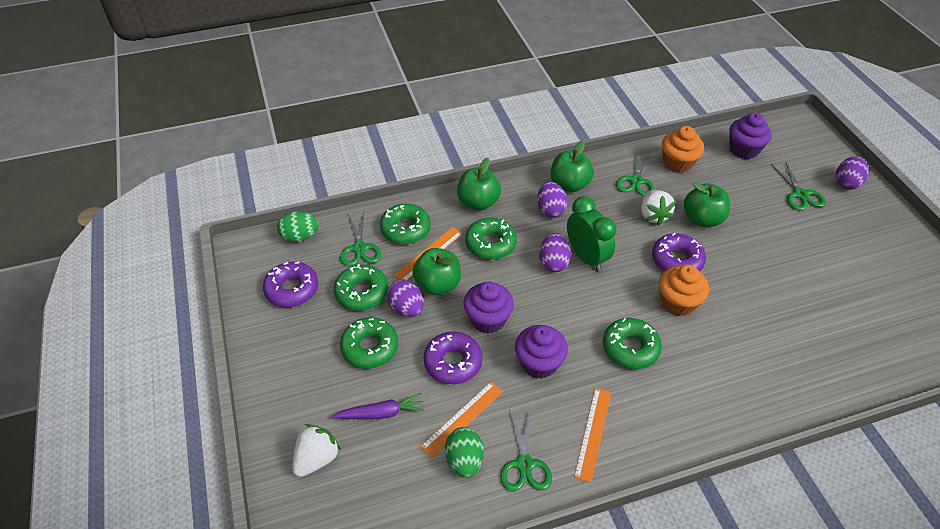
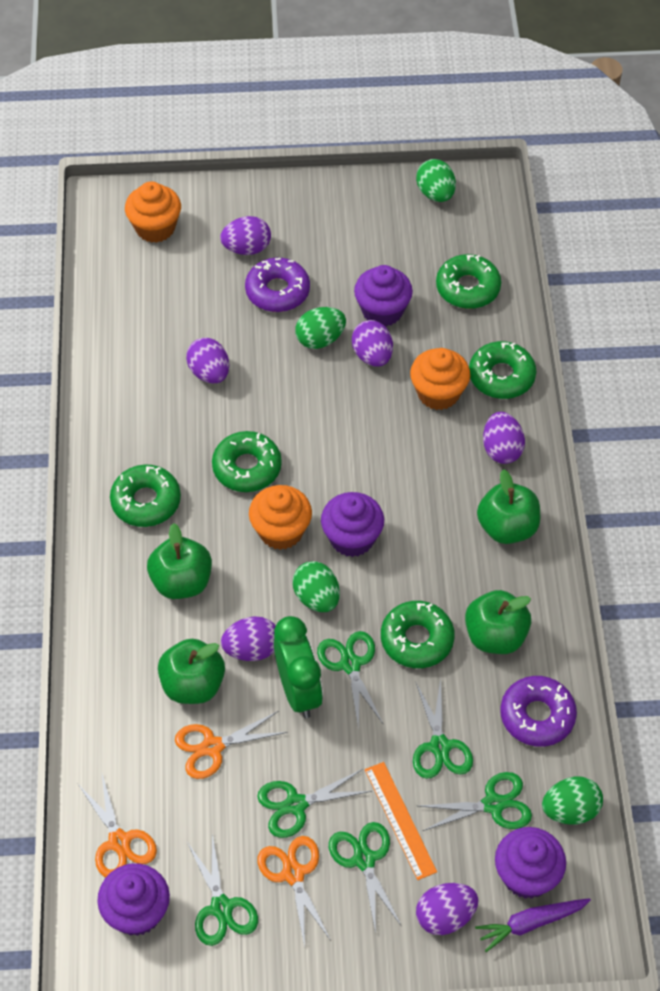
green egg: 2 -> 4
green scissors: 4 -> 6
orange cupcake: 2 -> 3
orange ruler: 3 -> 1
orange scissors: 0 -> 3
purple cupcake: 3 -> 4
purple donut: 3 -> 2
purple egg: 4 -> 6
white strawberry: 2 -> 0

